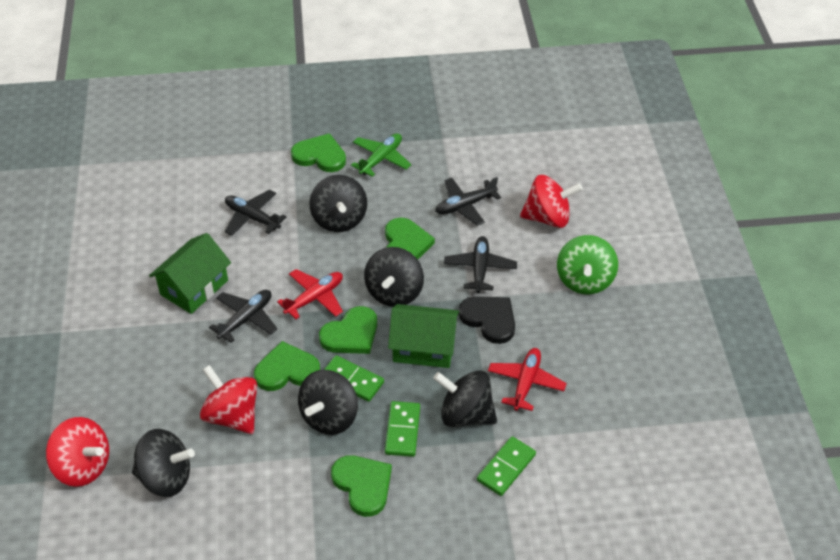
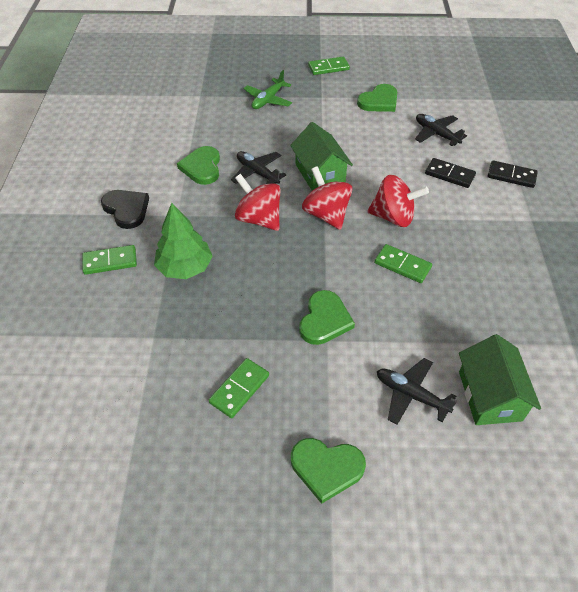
black domino: 0 -> 2
black plane: 4 -> 3
black spinning top: 5 -> 0
green domino: 3 -> 4
green heart: 5 -> 4
green spinning top: 1 -> 0
green tree: 0 -> 1
red plane: 2 -> 0

